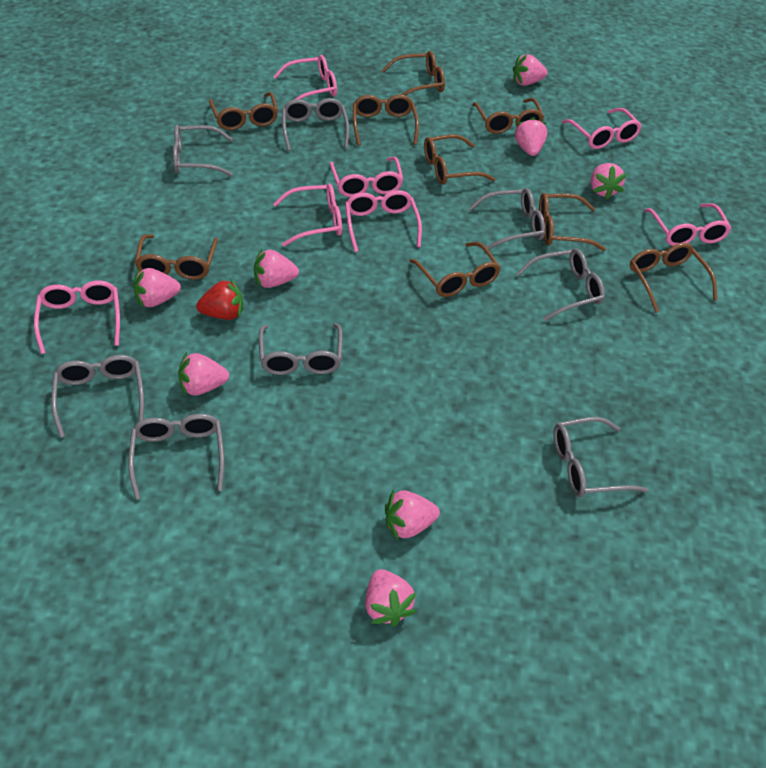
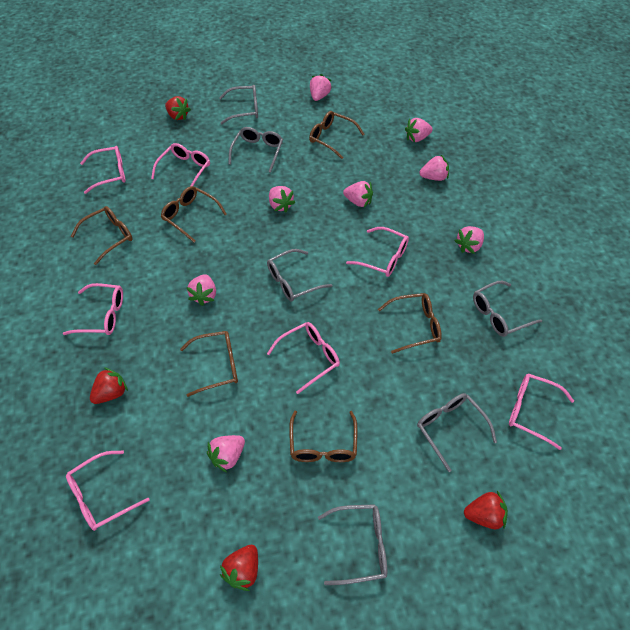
brown glasses: 9 -> 6
grey glasses: 8 -> 6
red strawberry: 1 -> 4

